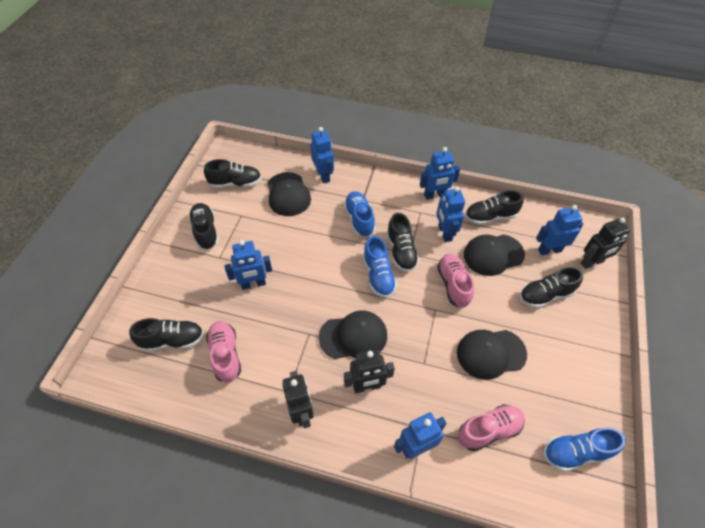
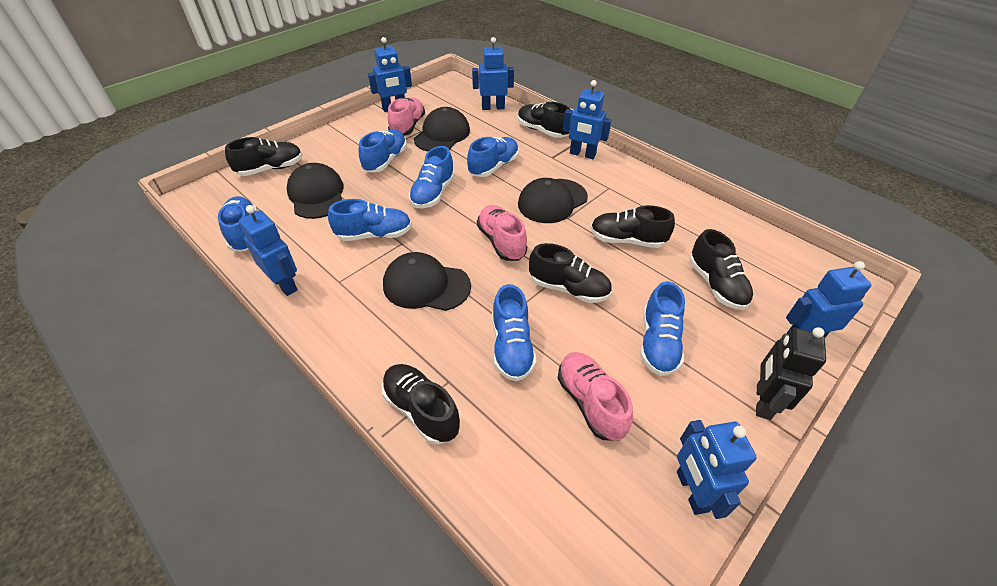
black robot: 3 -> 1
blue shoe: 3 -> 7

